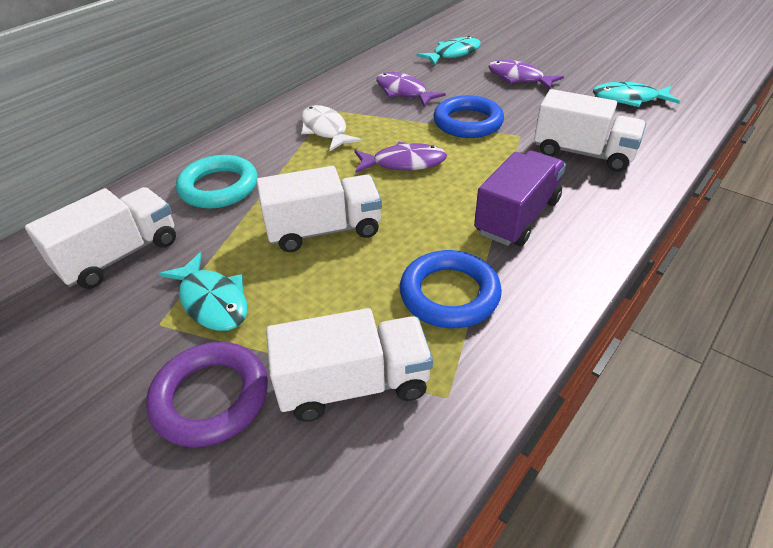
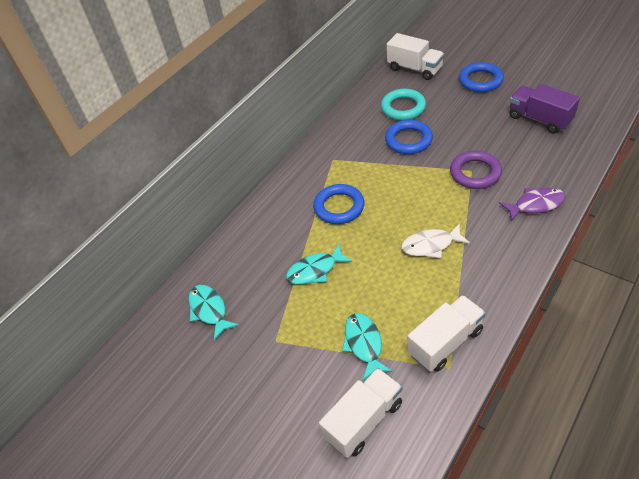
blue ring: 2 -> 3
purple fish: 3 -> 1
white truck: 4 -> 3

